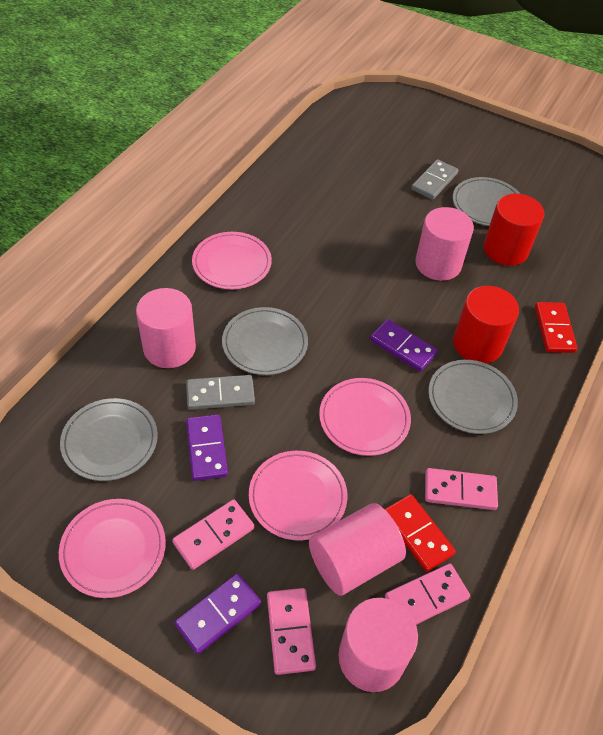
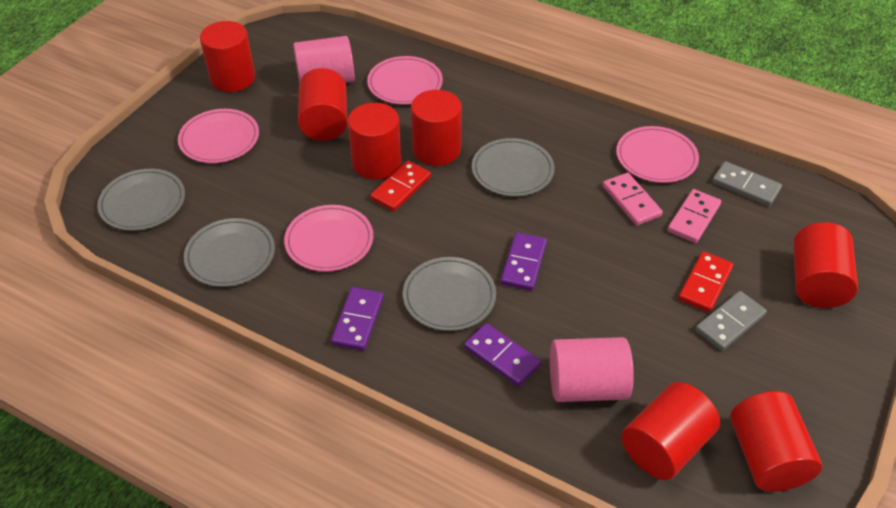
pink cylinder: 4 -> 2
pink domino: 4 -> 2
red cylinder: 2 -> 7

